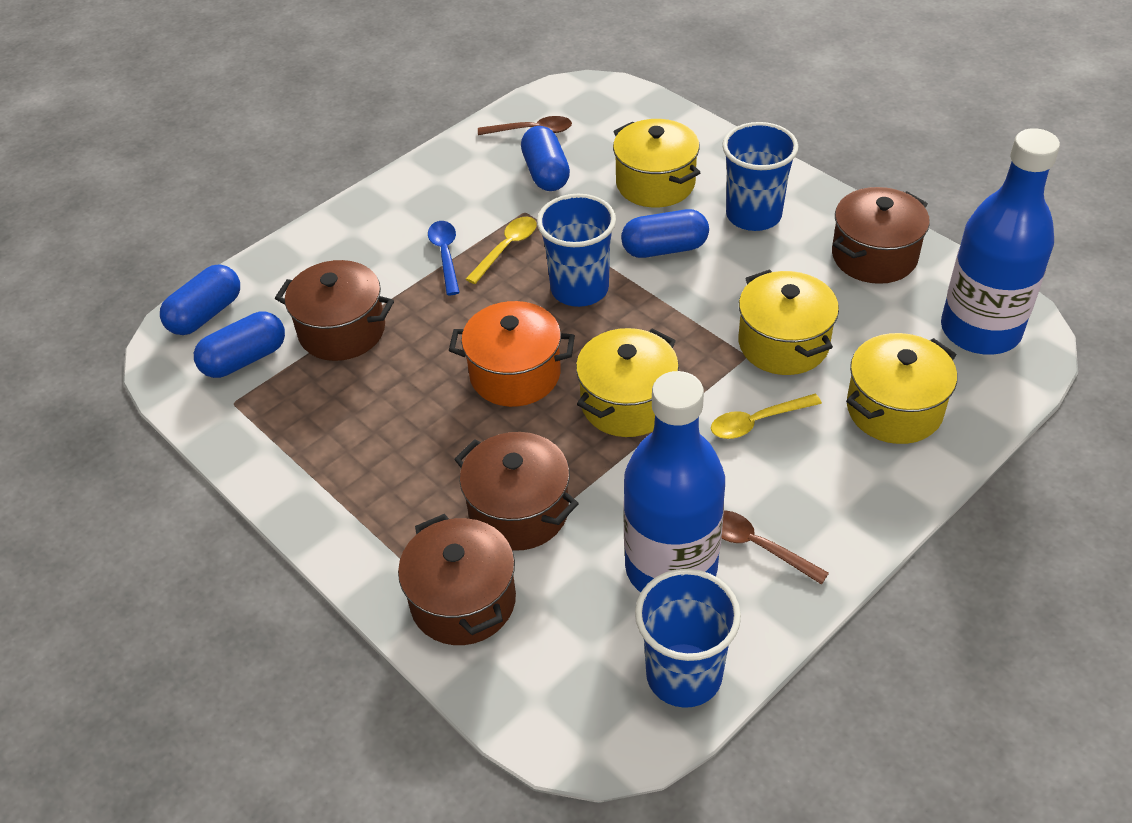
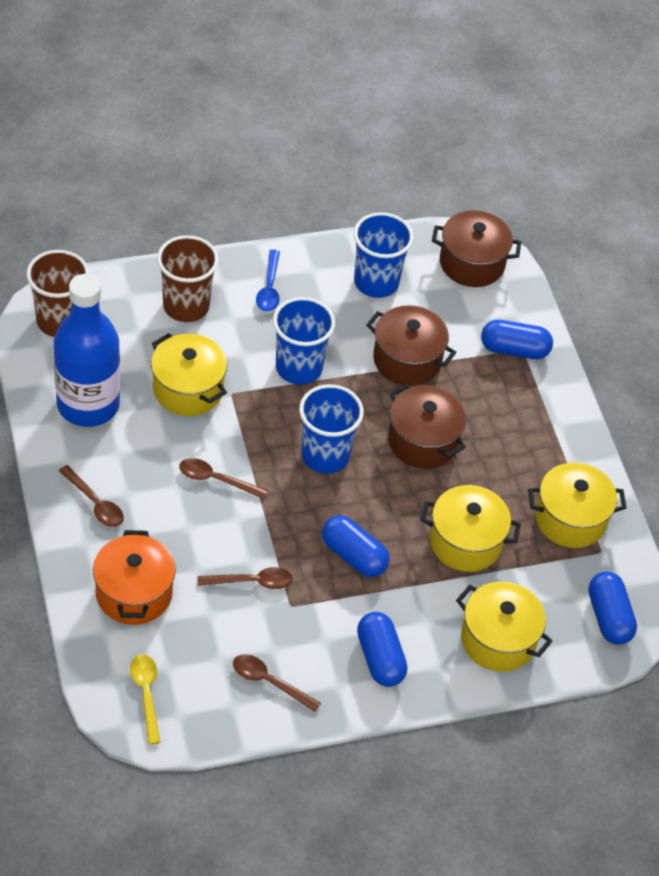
blue bottle: 2 -> 1
brown cup: 0 -> 2
brown pot: 4 -> 3
brown spoon: 2 -> 4
yellow spoon: 2 -> 1

